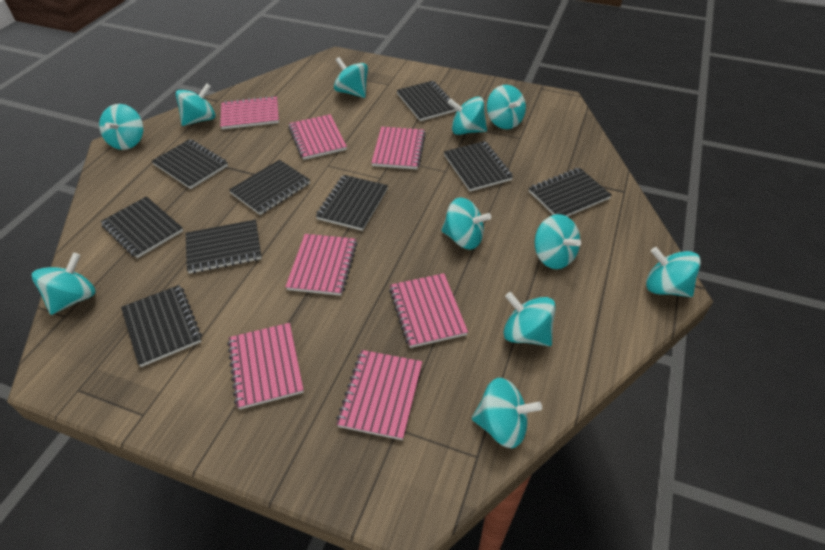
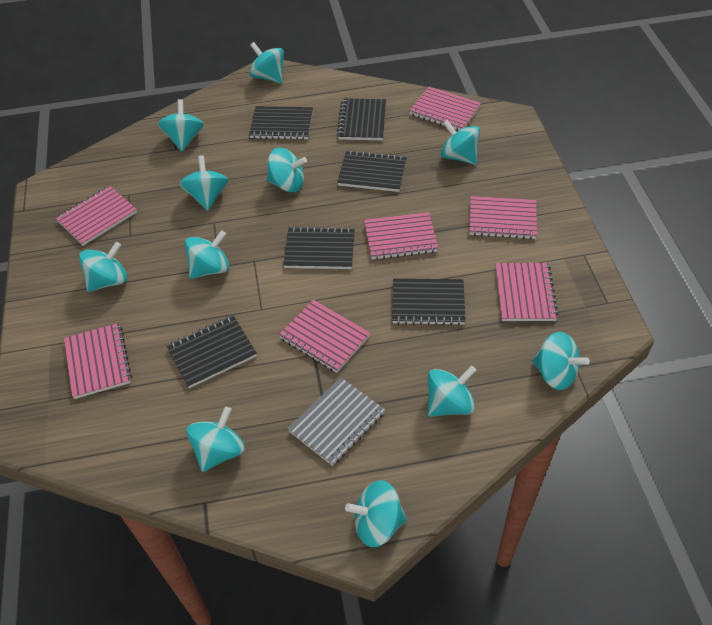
black notebook: 9 -> 6
grey notebook: 0 -> 1

